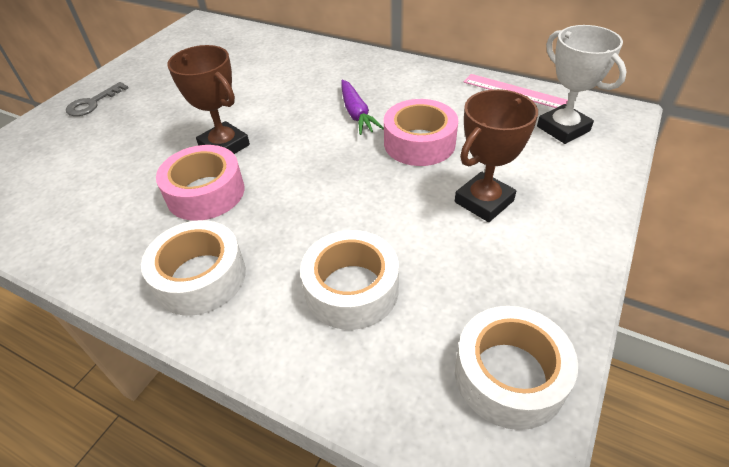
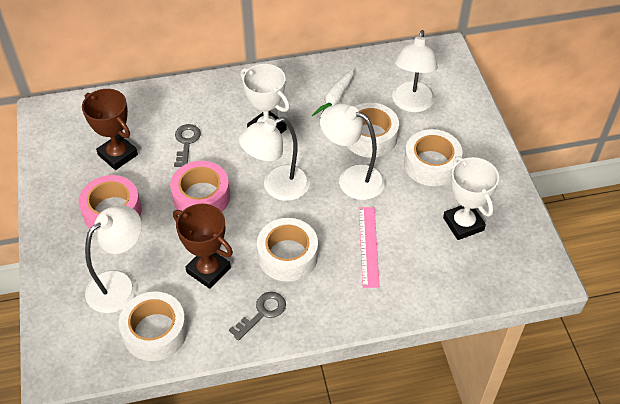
grey key: 1 -> 2
purple carrot: 1 -> 0
white carrot: 0 -> 1
white lamp: 0 -> 4
white tape: 3 -> 4
white trophy: 1 -> 2

